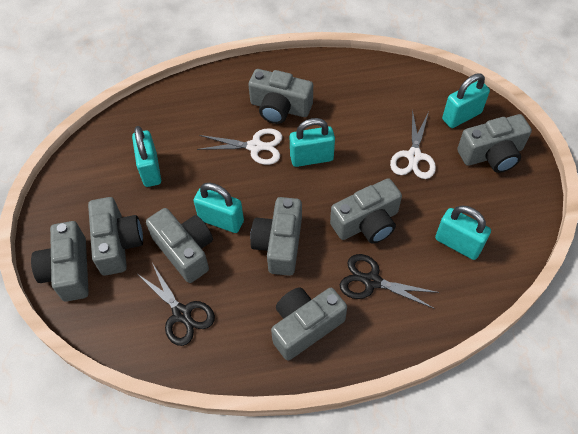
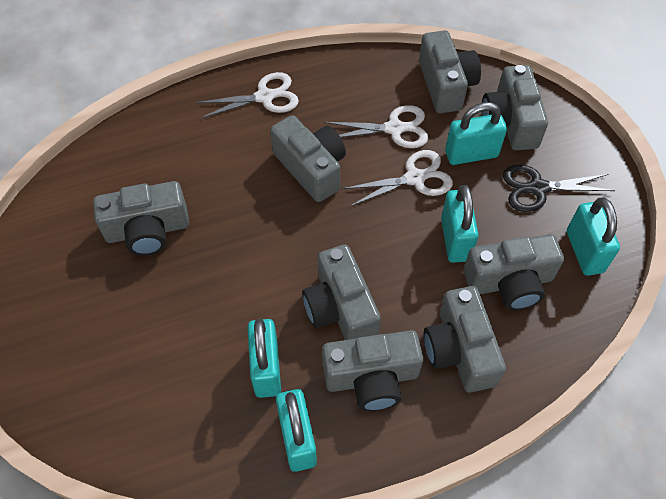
black scissors: 2 -> 1
white scissors: 2 -> 3

